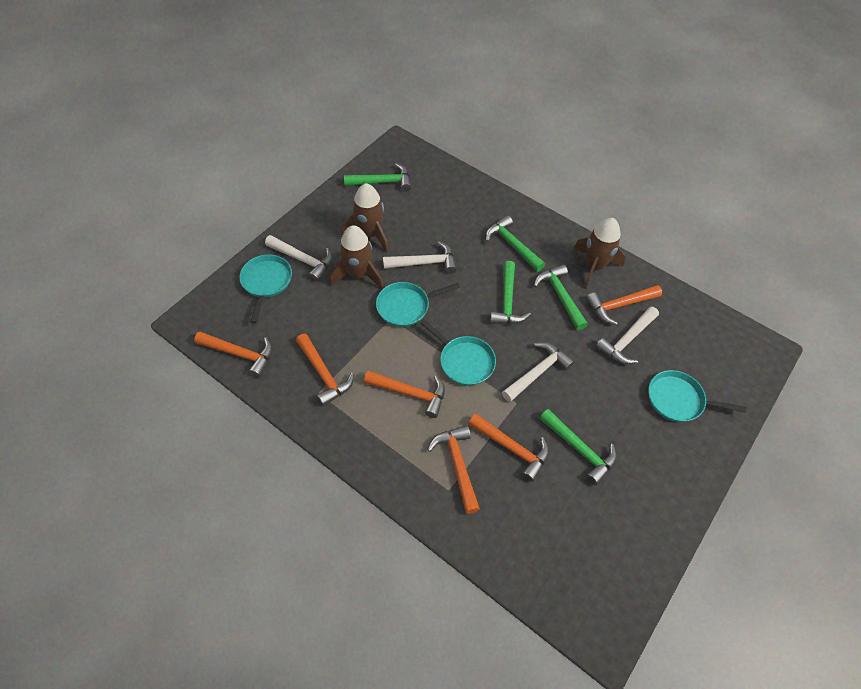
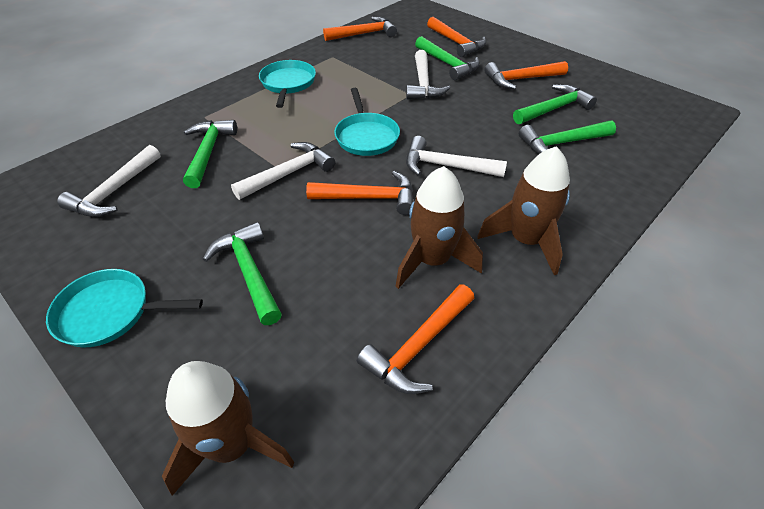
orange hammer: 6 -> 5
turquoise pan: 4 -> 3

